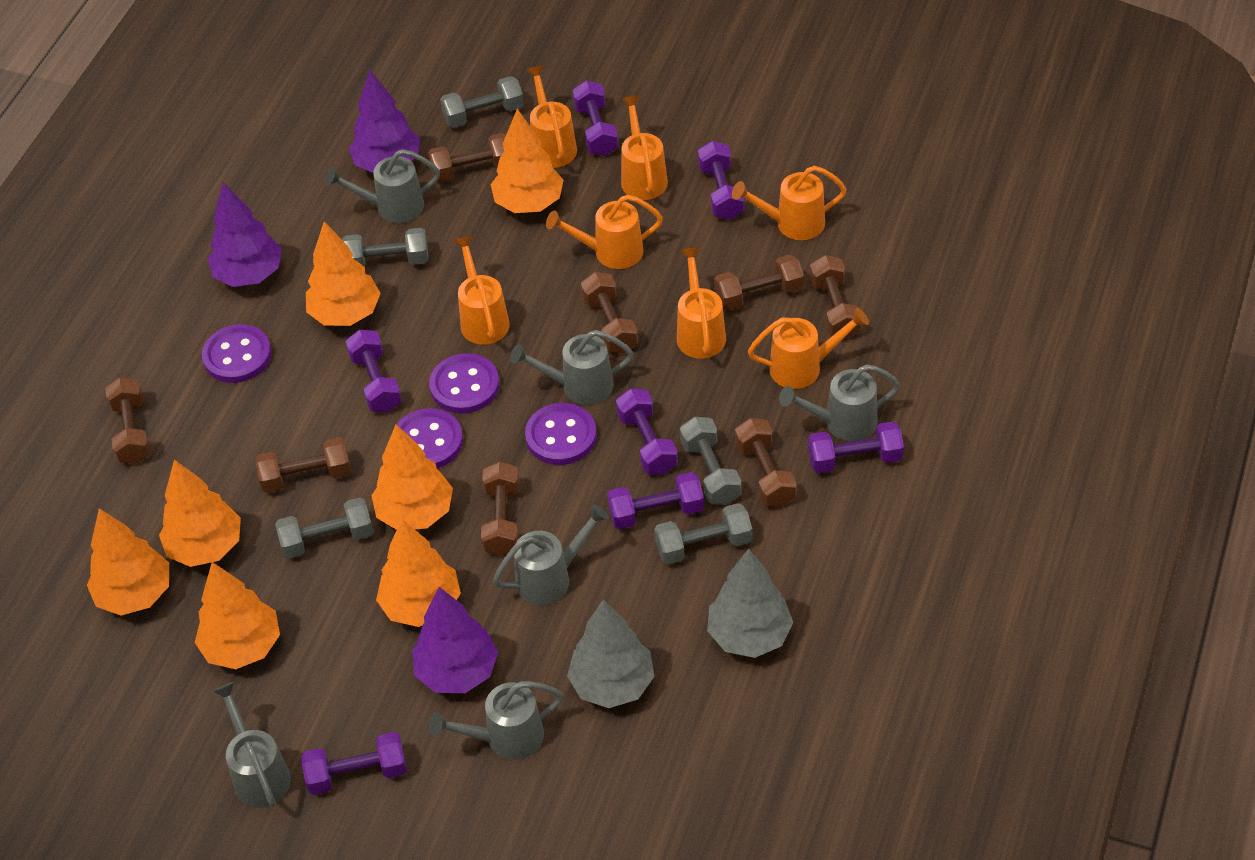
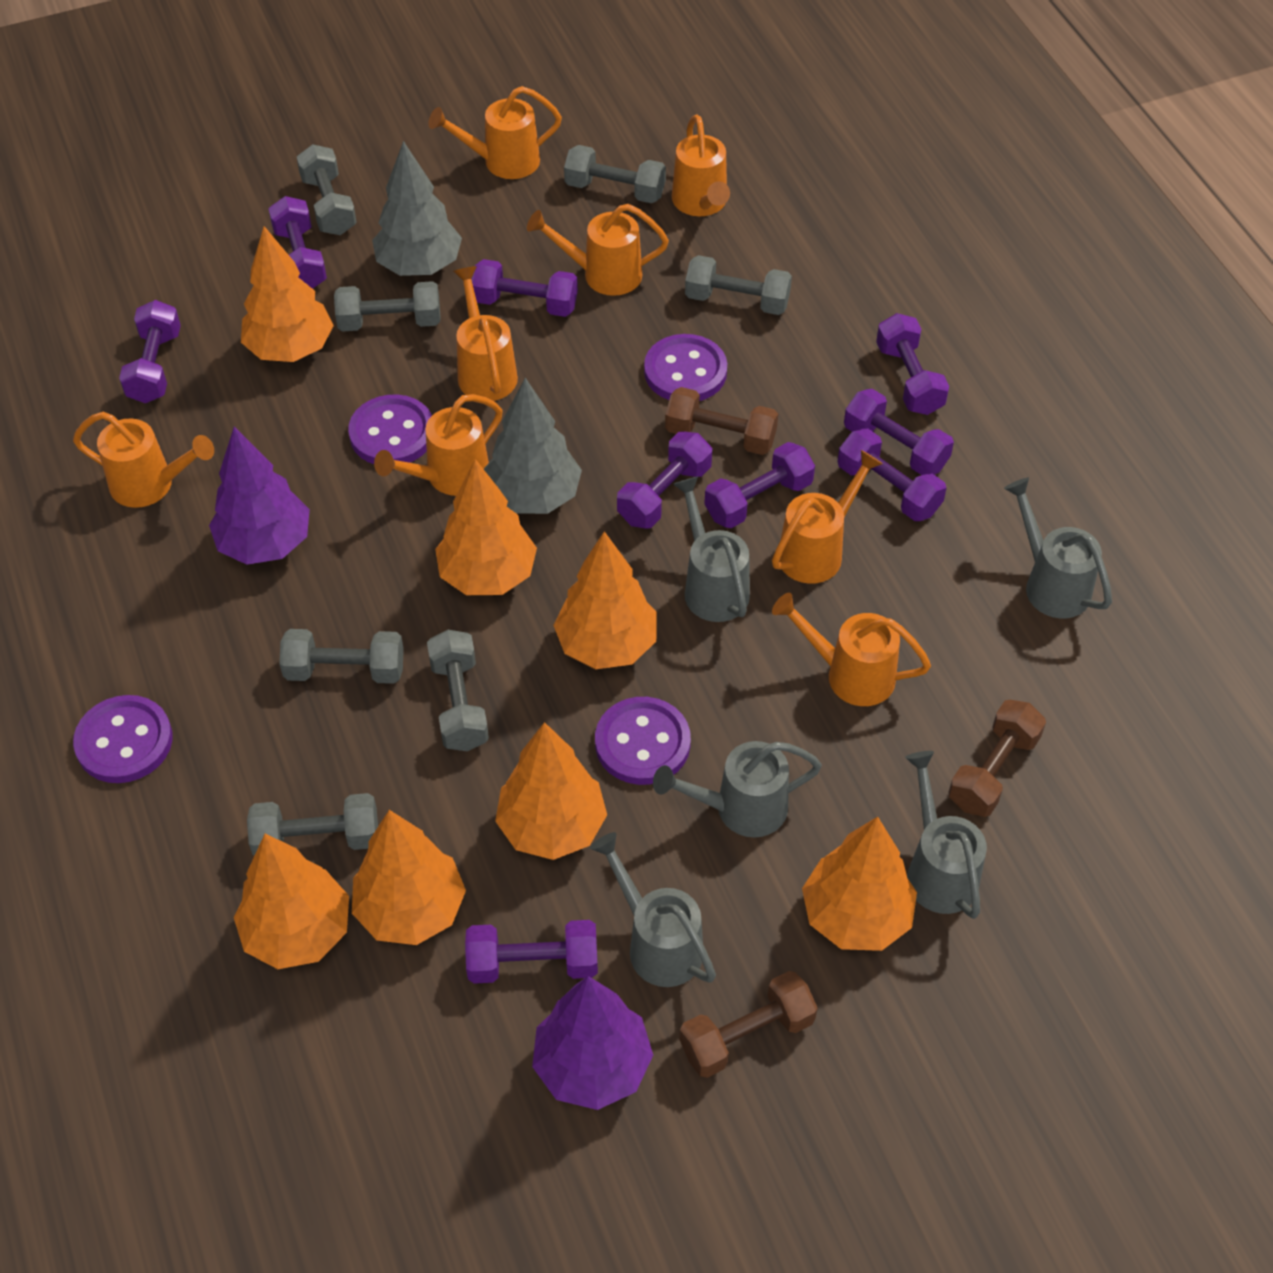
brown dumbbell: 8 -> 3
grey dumbbell: 5 -> 7
grey watering can: 6 -> 5
orange watering can: 7 -> 8
purple dumbbell: 7 -> 9
purple tree: 3 -> 2

